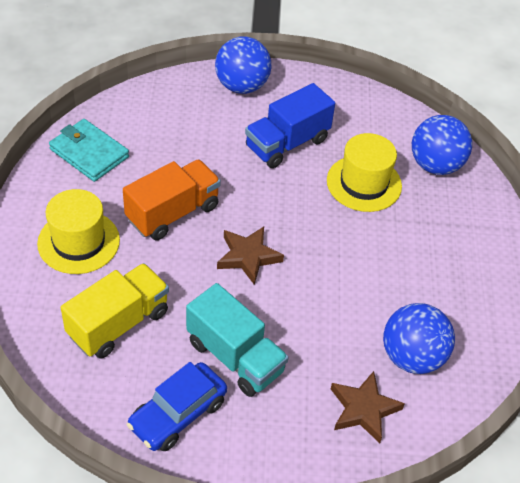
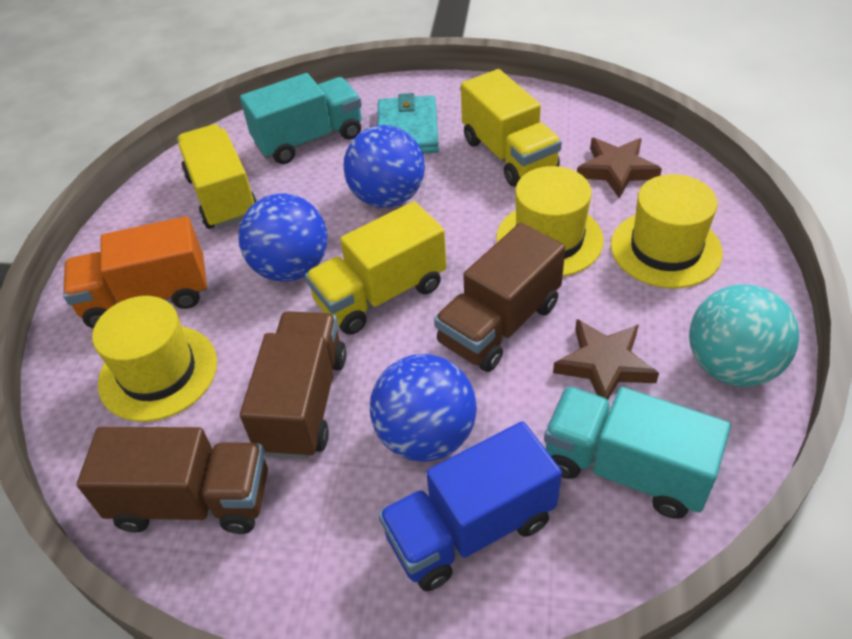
blue car: 1 -> 0
brown truck: 0 -> 3
turquoise ball: 0 -> 1
turquoise truck: 1 -> 2
yellow hat: 2 -> 3
yellow truck: 1 -> 3

